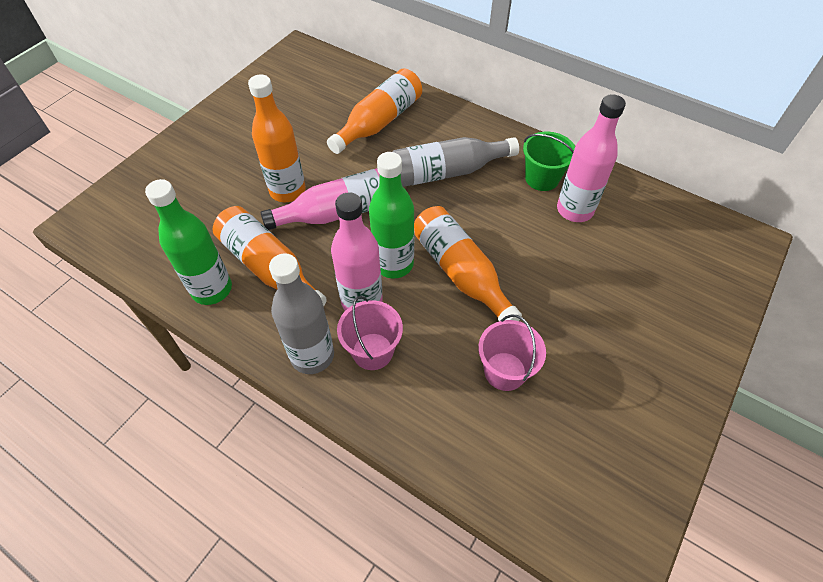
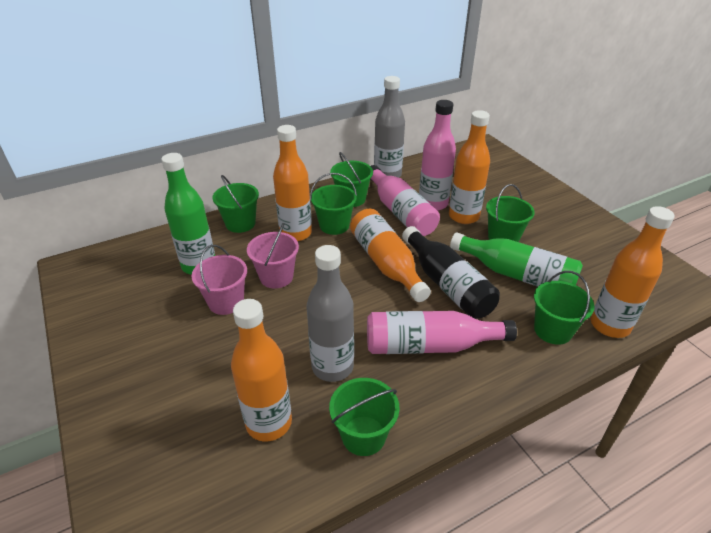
black bottle: 0 -> 1
green bucket: 1 -> 6
orange bottle: 4 -> 5

